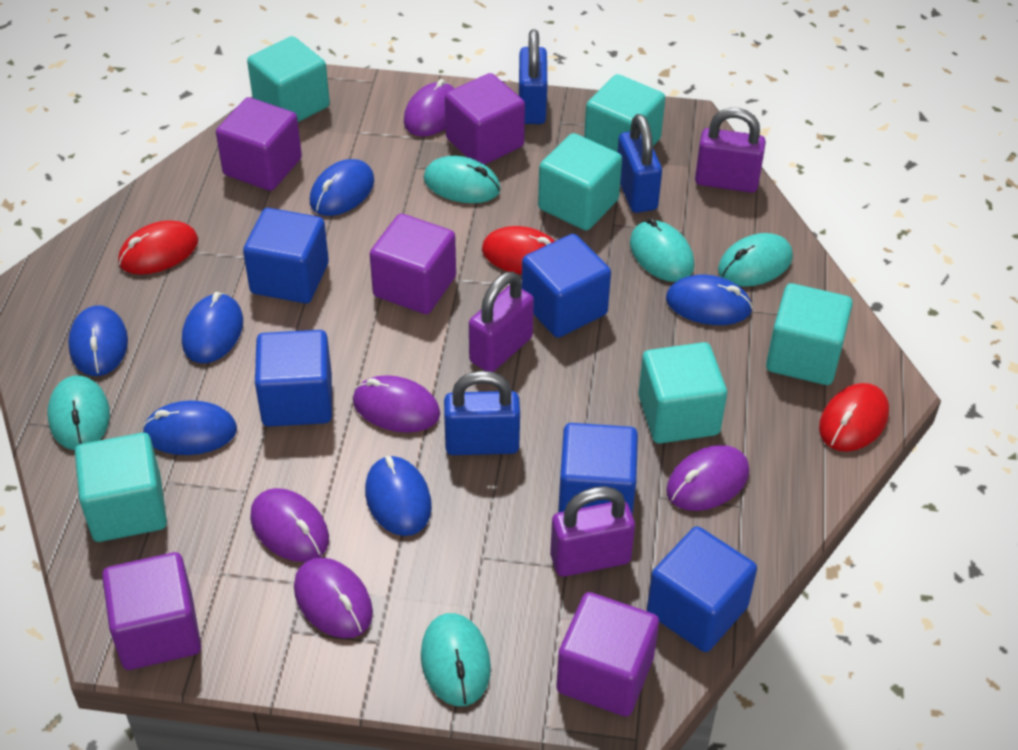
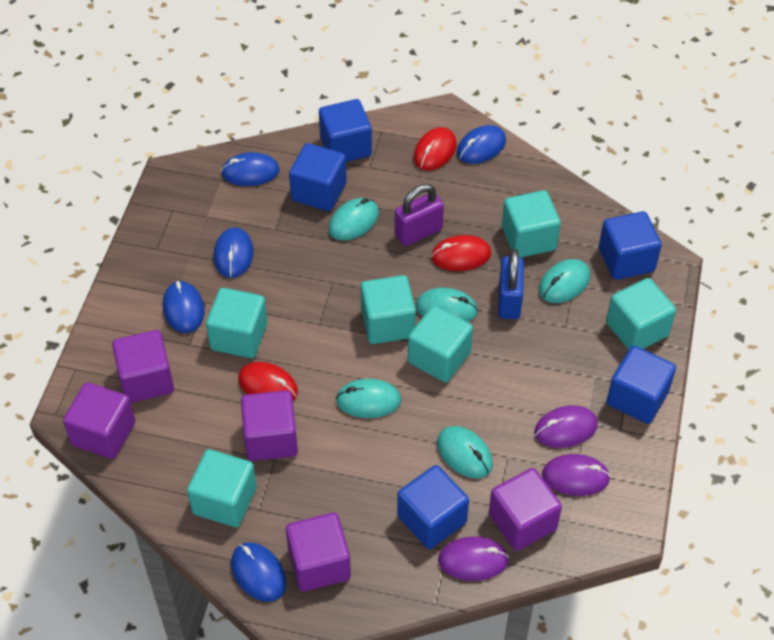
blue mouse: 6 -> 5
blue padlock: 3 -> 1
purple mouse: 5 -> 3
purple padlock: 3 -> 1

